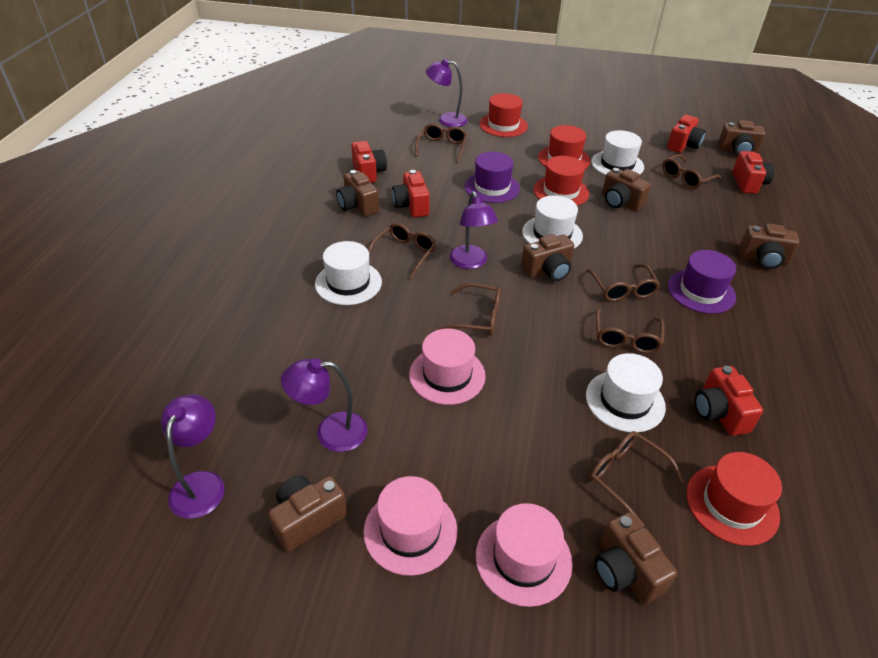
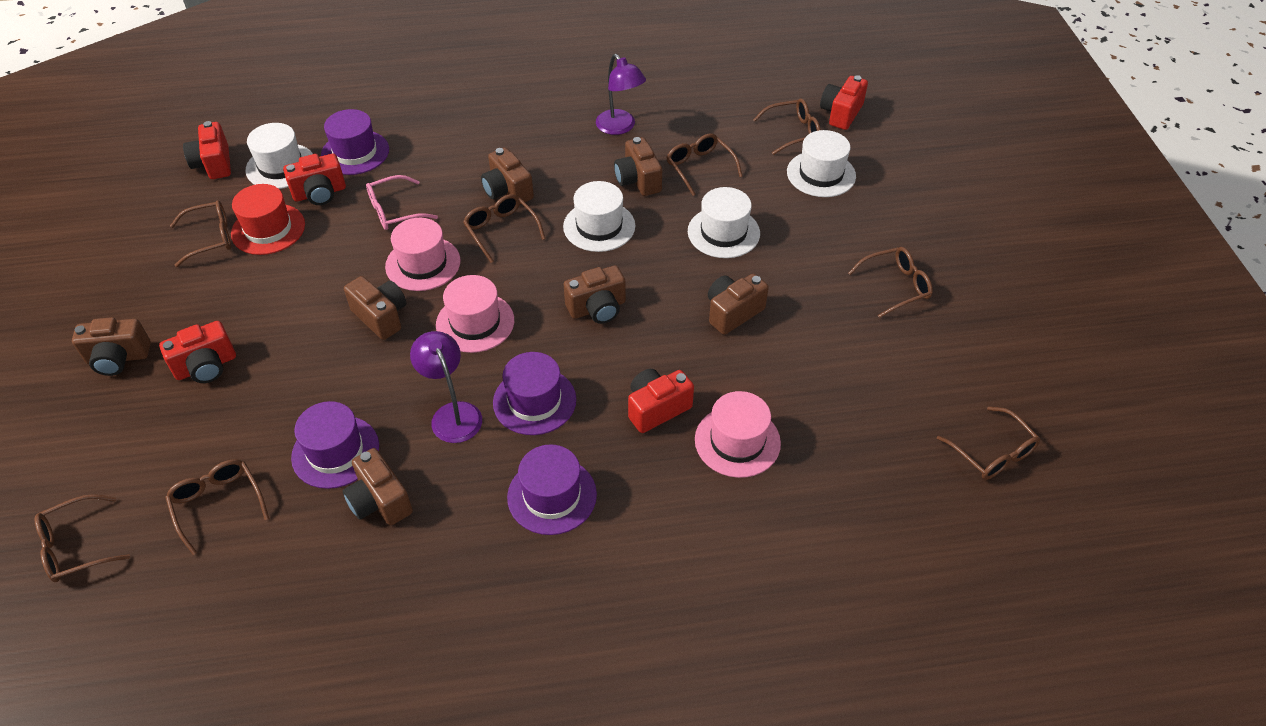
brown glasses: 7 -> 8
pink glasses: 0 -> 1
purple hat: 2 -> 4
purple lamp: 4 -> 2
red hat: 4 -> 1

